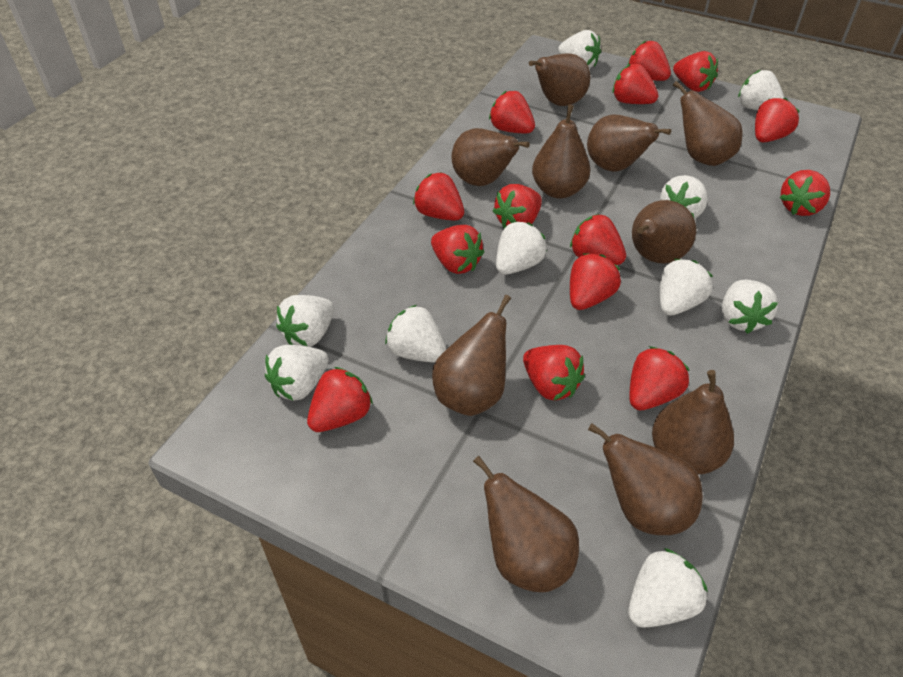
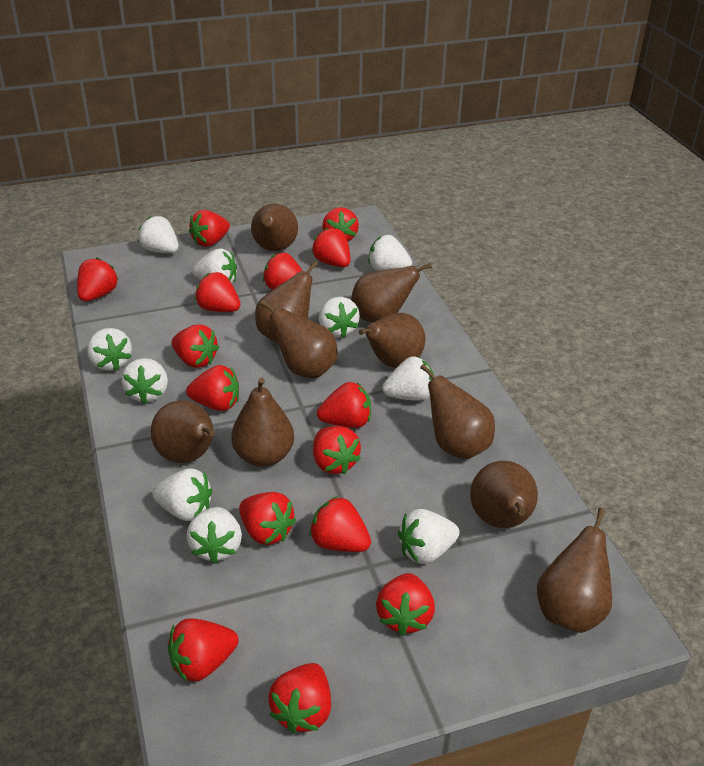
red strawberry: 14 -> 15

